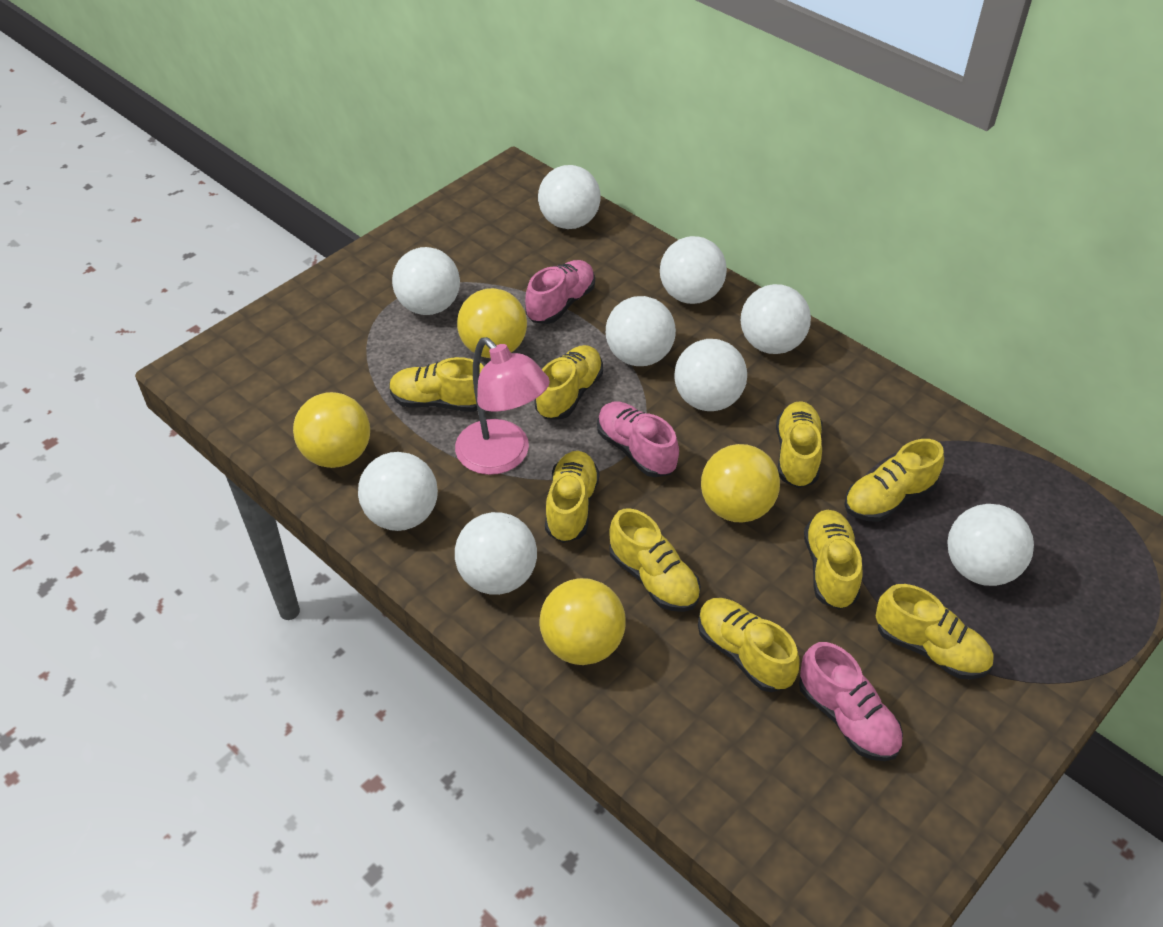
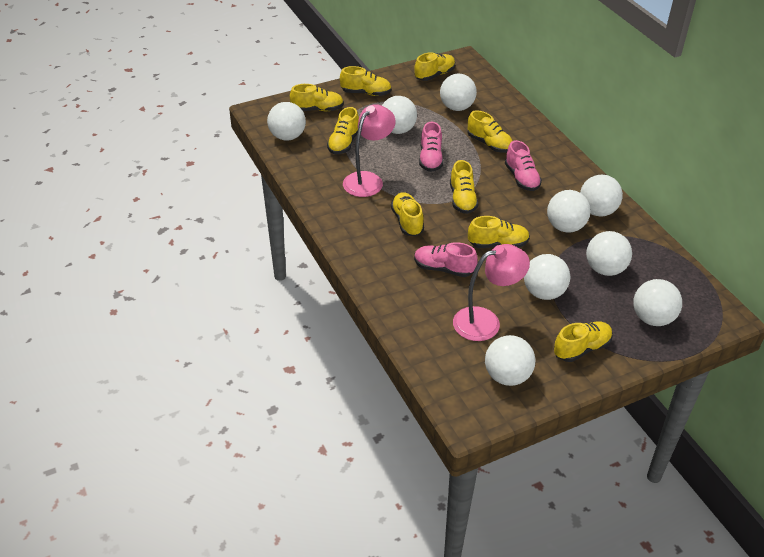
pink lamp: 1 -> 2
yellow ball: 4 -> 0

